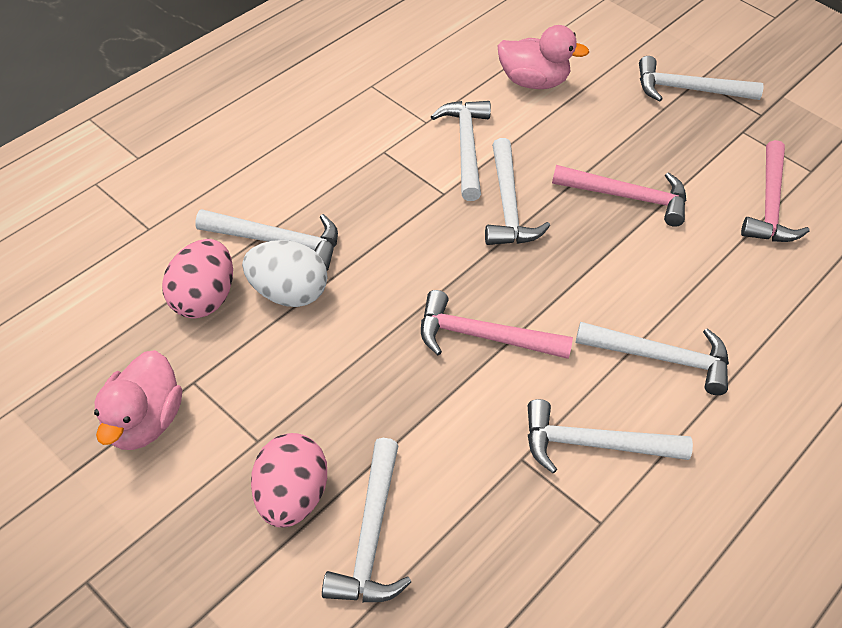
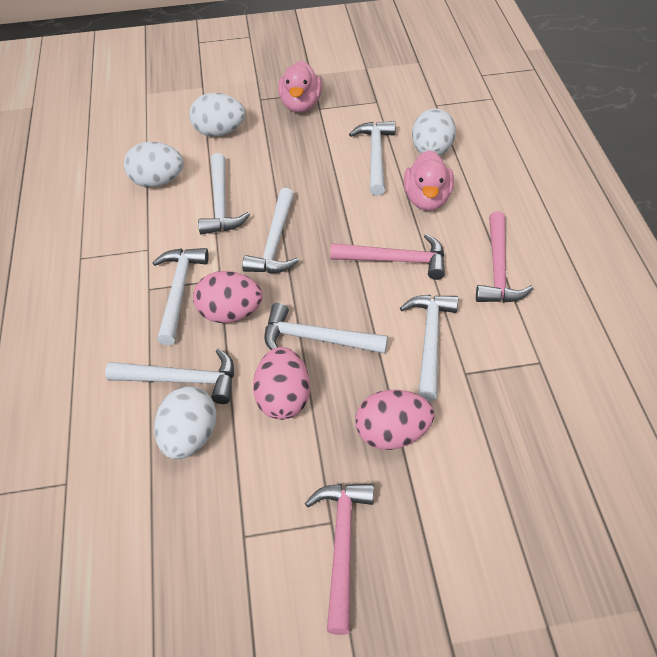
pink egg: 2 -> 3
white egg: 1 -> 4

